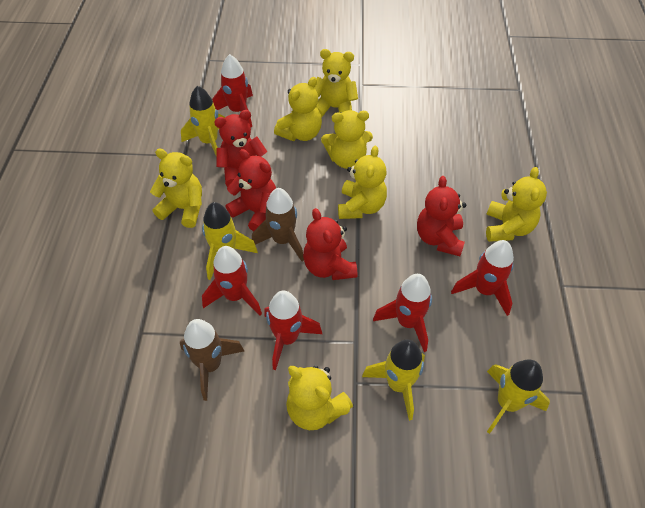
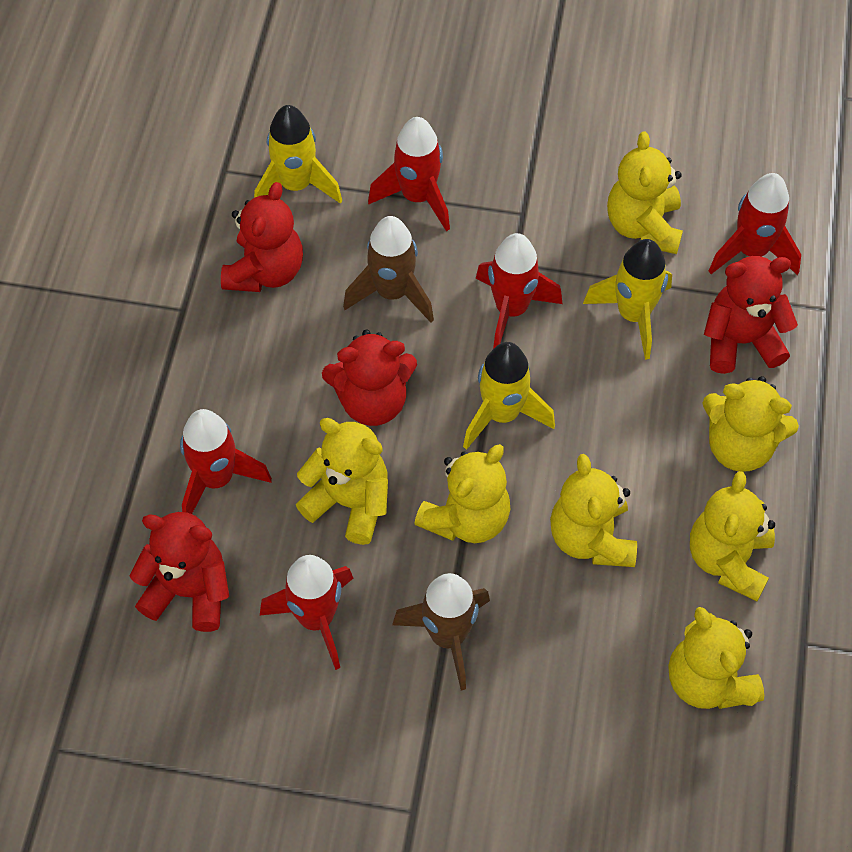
yellow rocket: 4 -> 3

